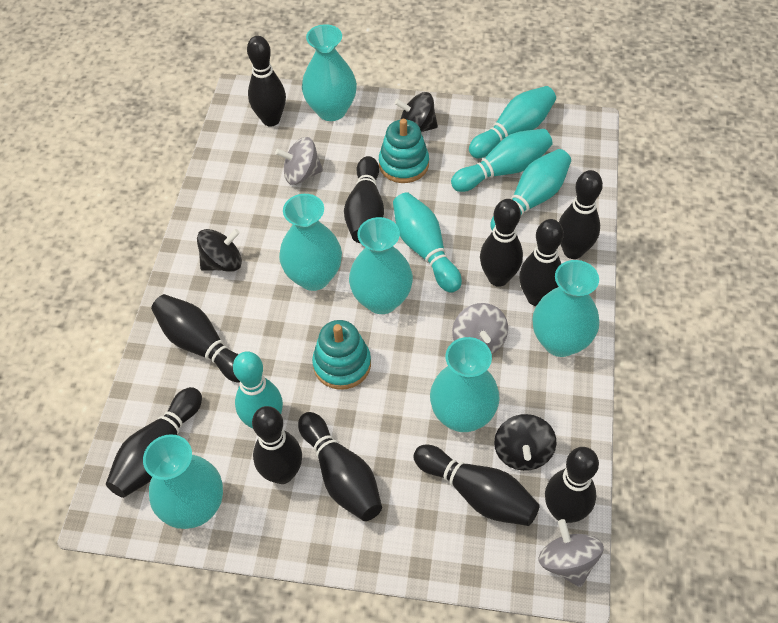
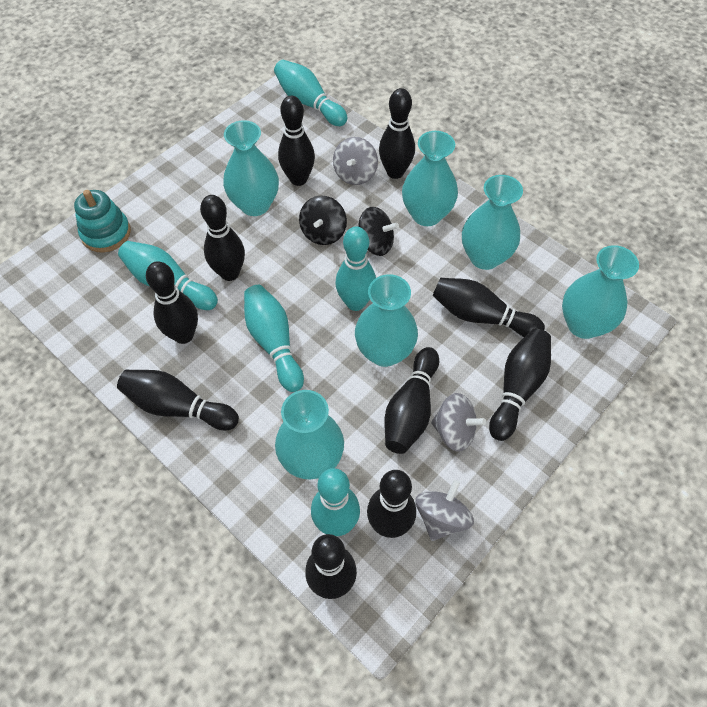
black bowling pin: 11 -> 10
black spinning top: 3 -> 2
turquoise stacking toy: 2 -> 1

